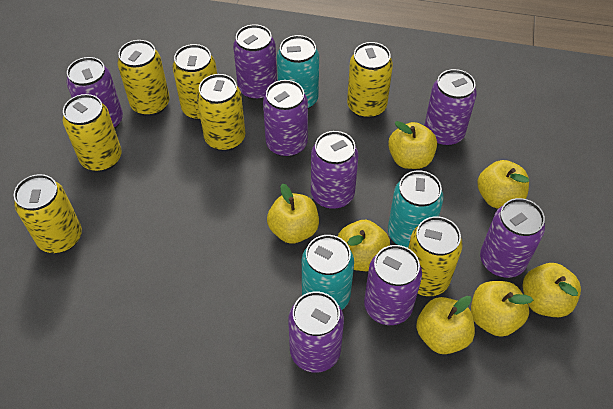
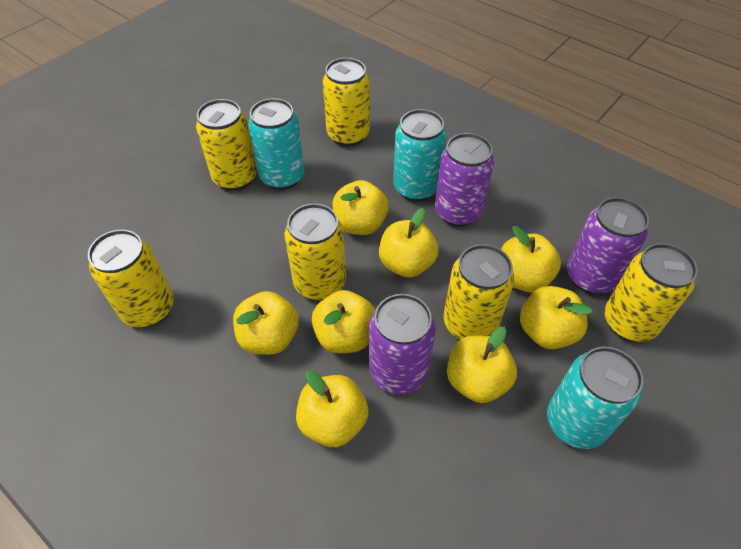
purple can: 8 -> 3
yellow apple: 7 -> 8
yellow can: 7 -> 6

